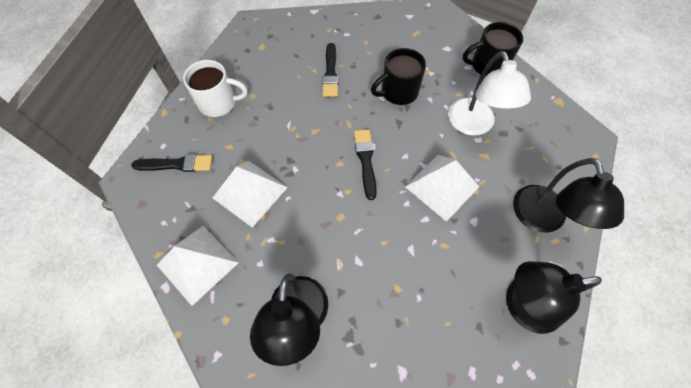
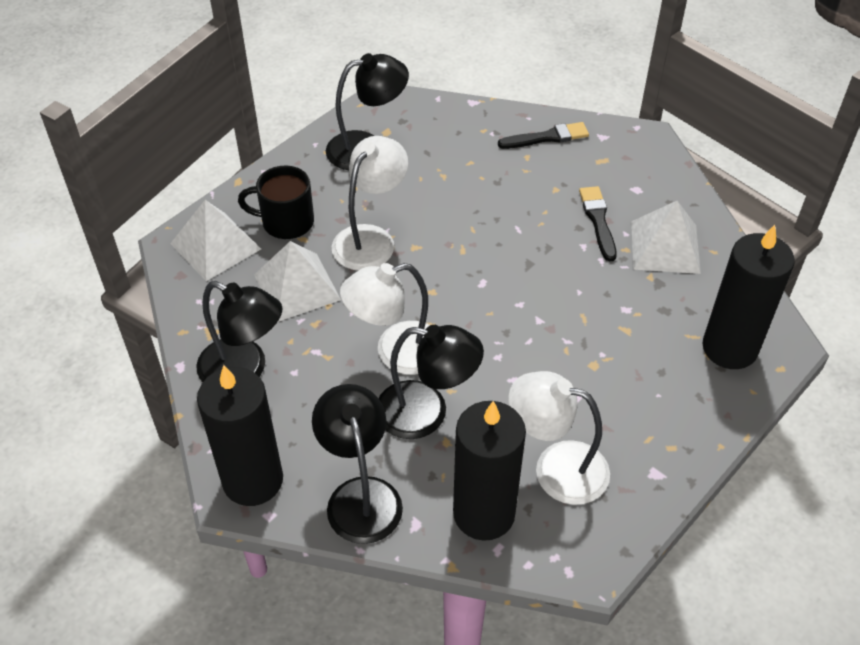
black brush: 3 -> 2
black candle: 0 -> 3
black lamp: 3 -> 4
black mug: 2 -> 1
white lamp: 1 -> 3
white mug: 1 -> 0

